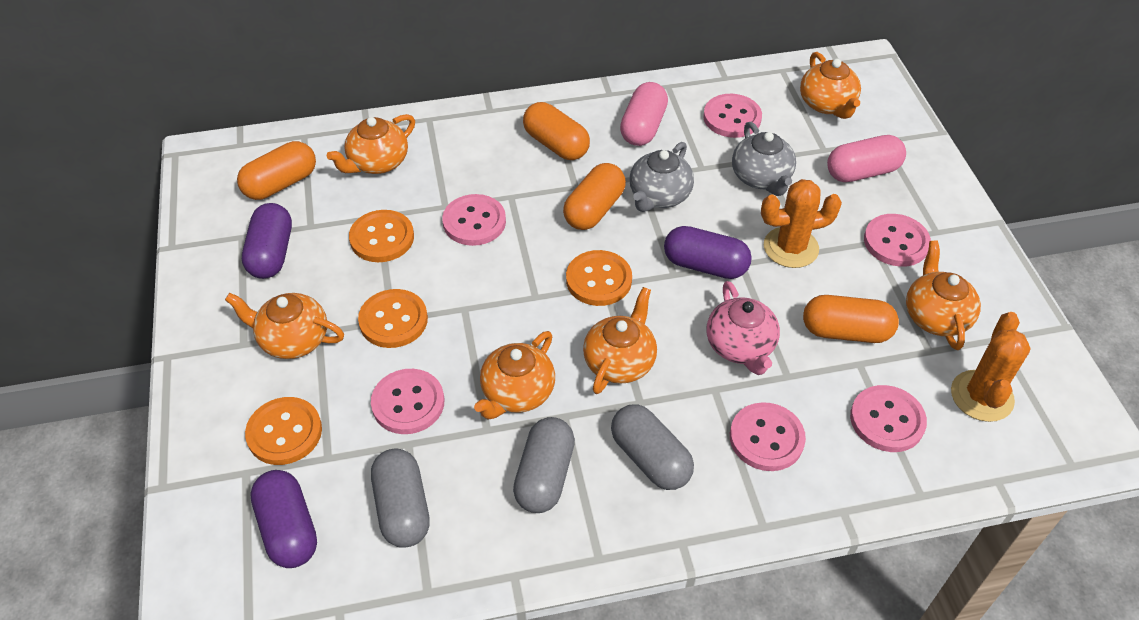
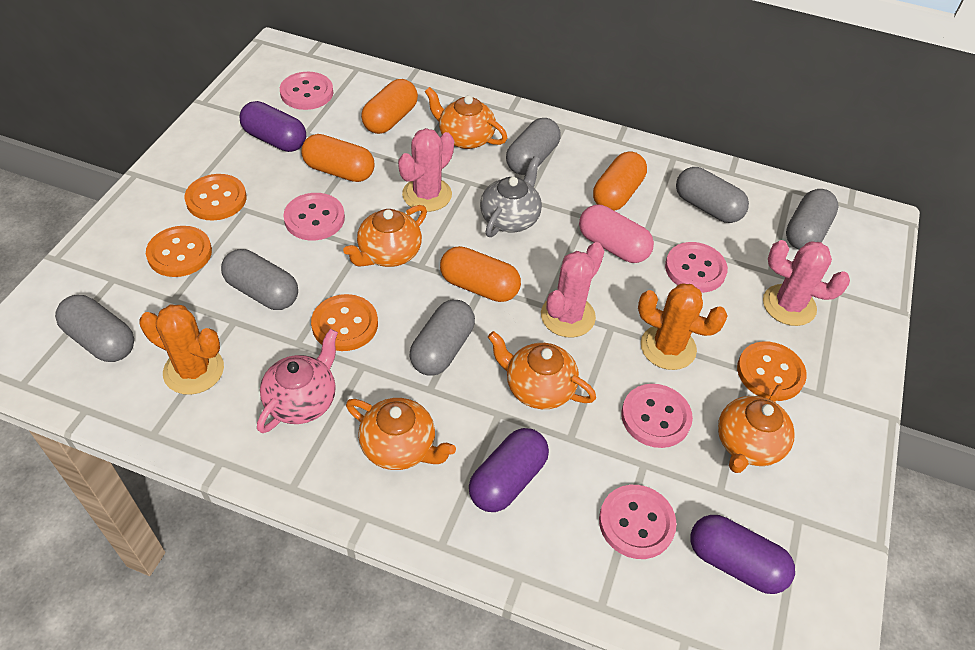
grey capsule: 3 -> 6
grey teapot: 2 -> 1
orange teapot: 6 -> 5
pink button: 6 -> 5
pink cactus: 0 -> 3
pink capsule: 2 -> 1

